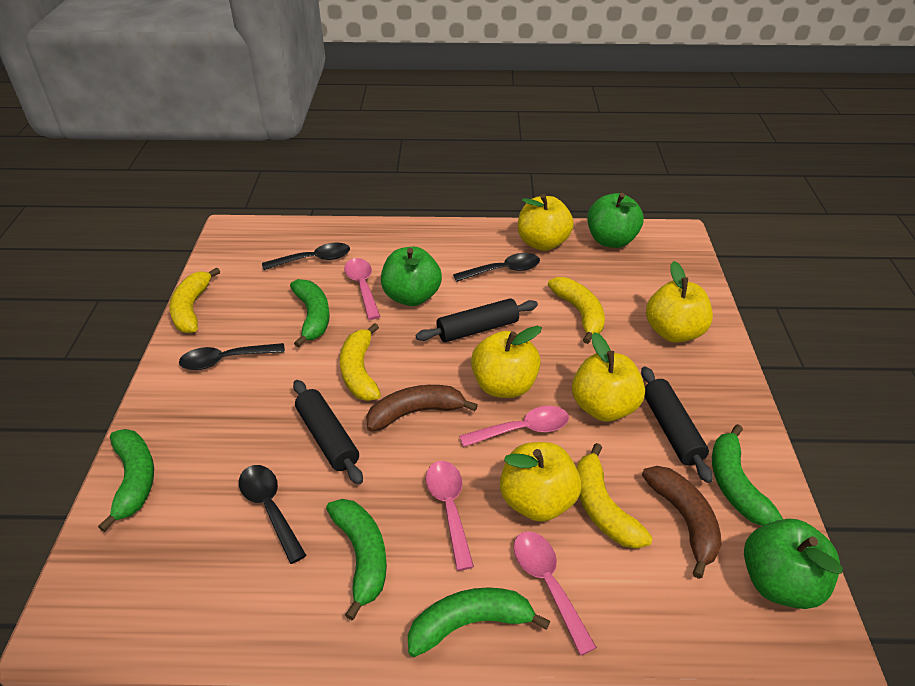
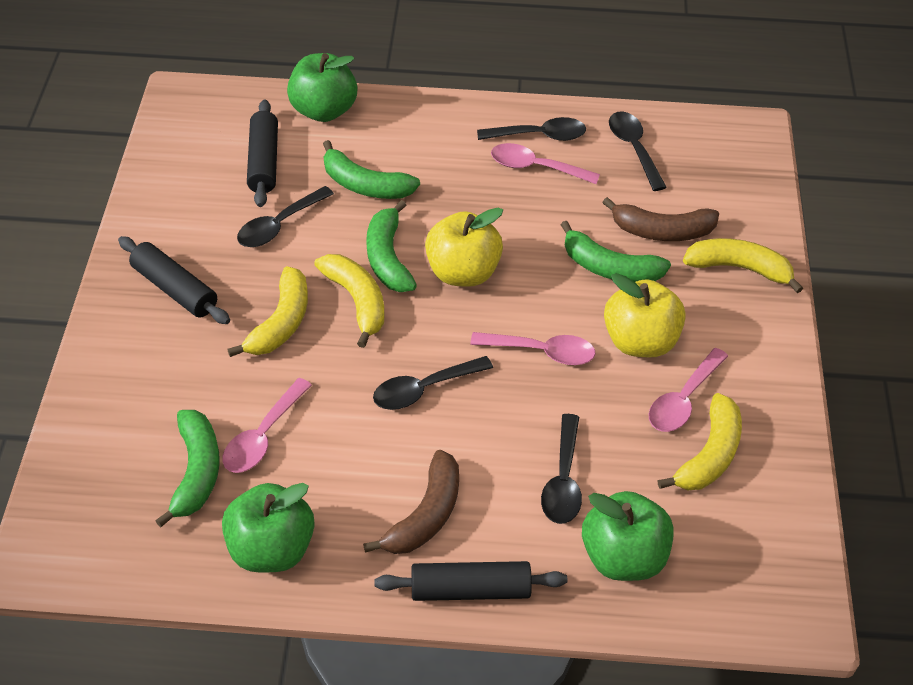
black spoon: 4 -> 5
green banana: 5 -> 4
yellow apple: 5 -> 2

